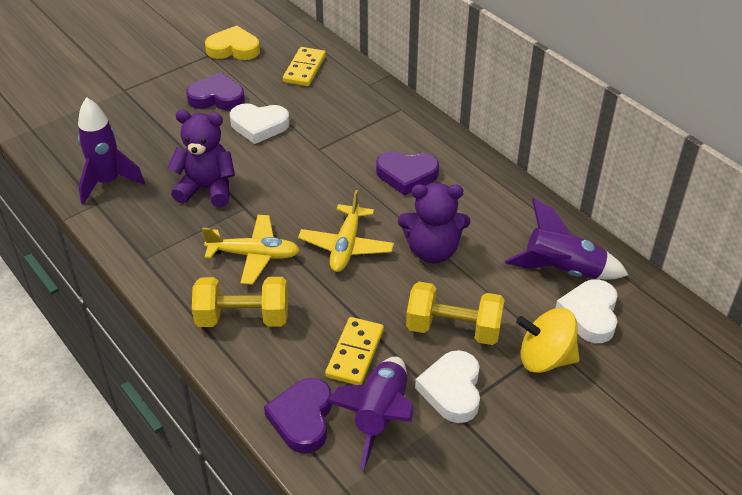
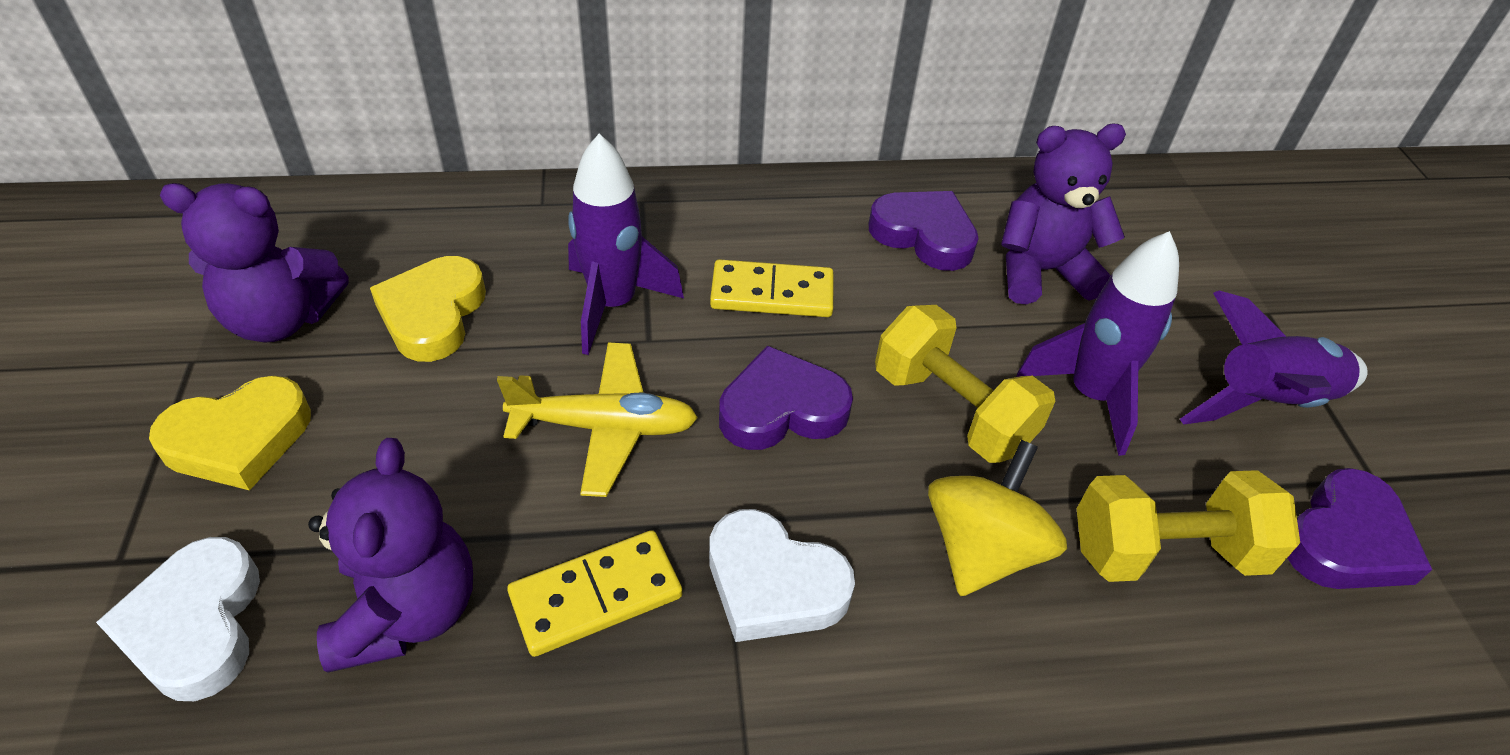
purple teddy bear: 2 -> 3
white heart: 3 -> 2
yellow heart: 1 -> 2
yellow plane: 2 -> 1

